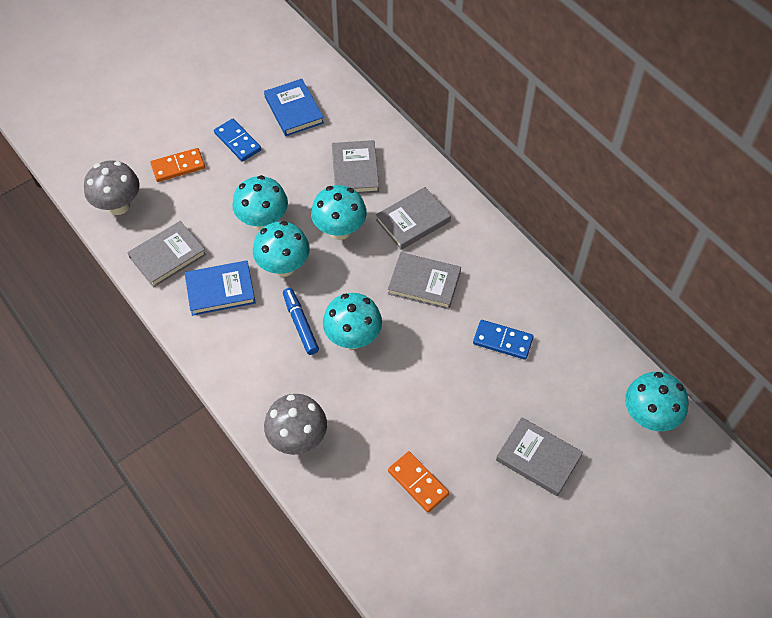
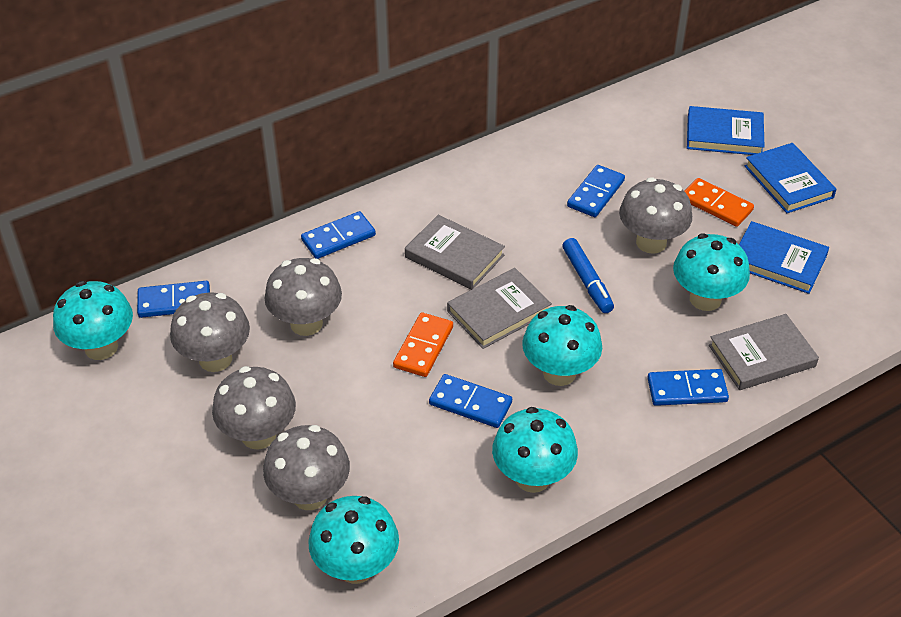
blue book: 2 -> 3
blue domino: 2 -> 5
grey book: 5 -> 3
grey mushroom: 2 -> 5

